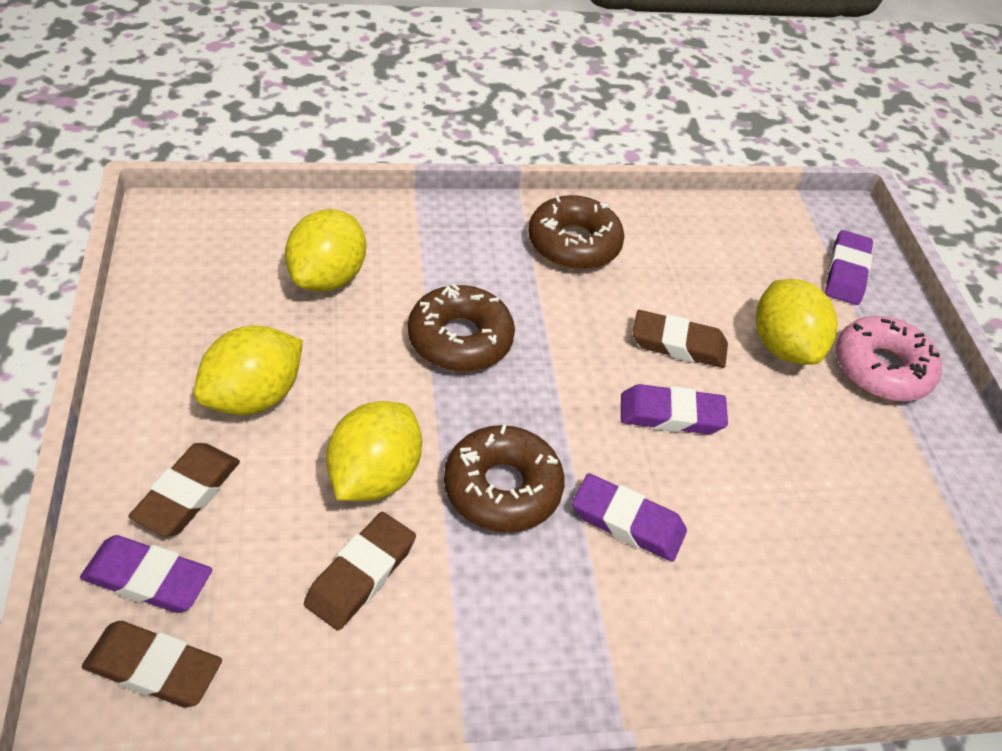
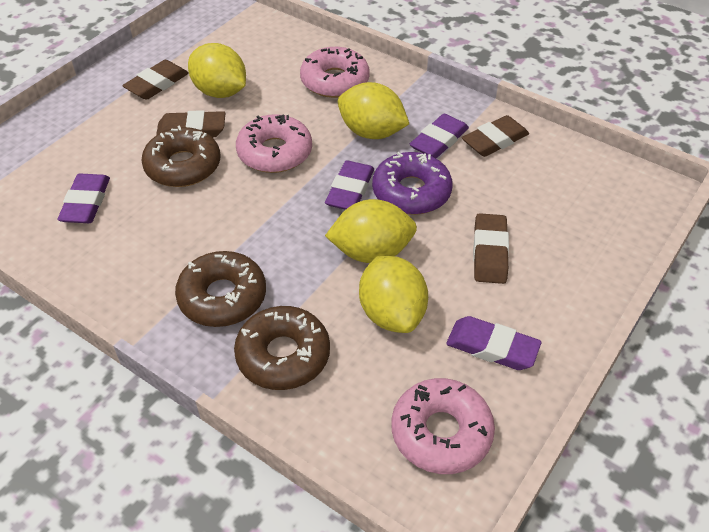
pink donut: 1 -> 3
purple donut: 0 -> 1

